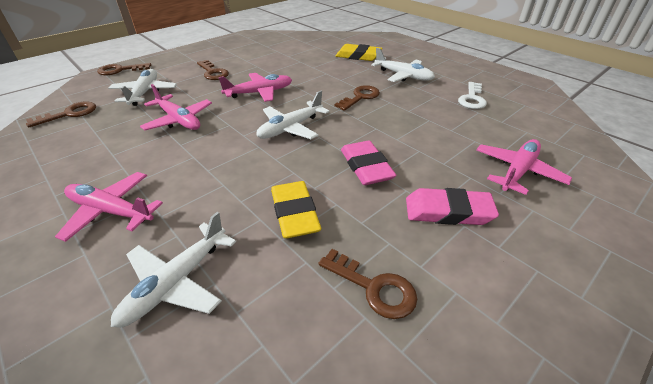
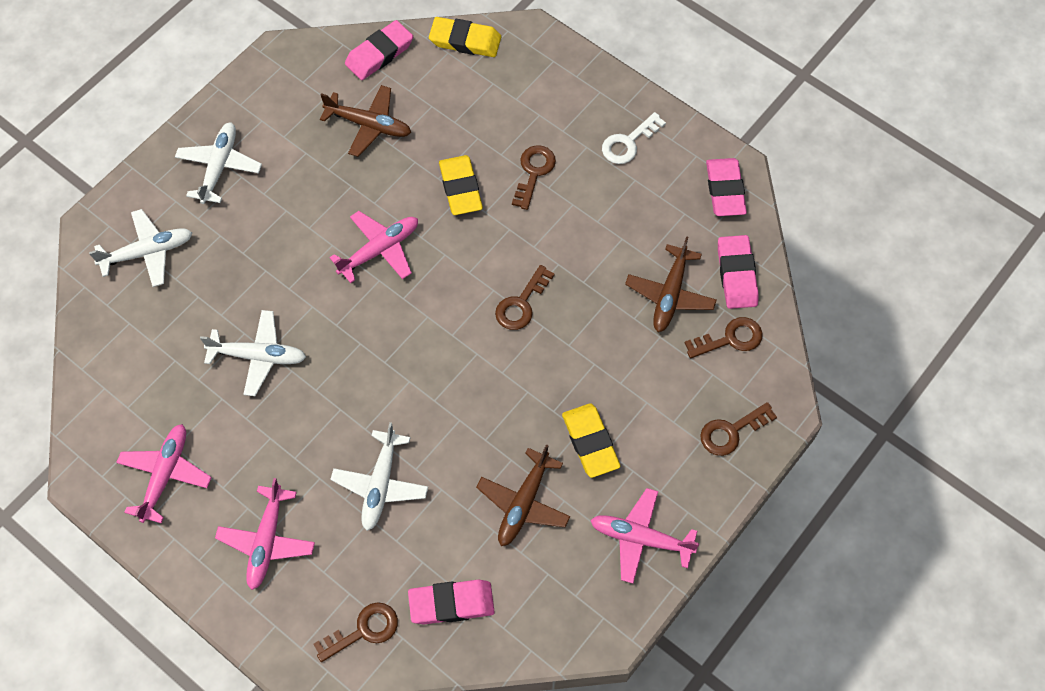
brown plane: 0 -> 3
pink eraser: 2 -> 4
yellow eraser: 2 -> 3

